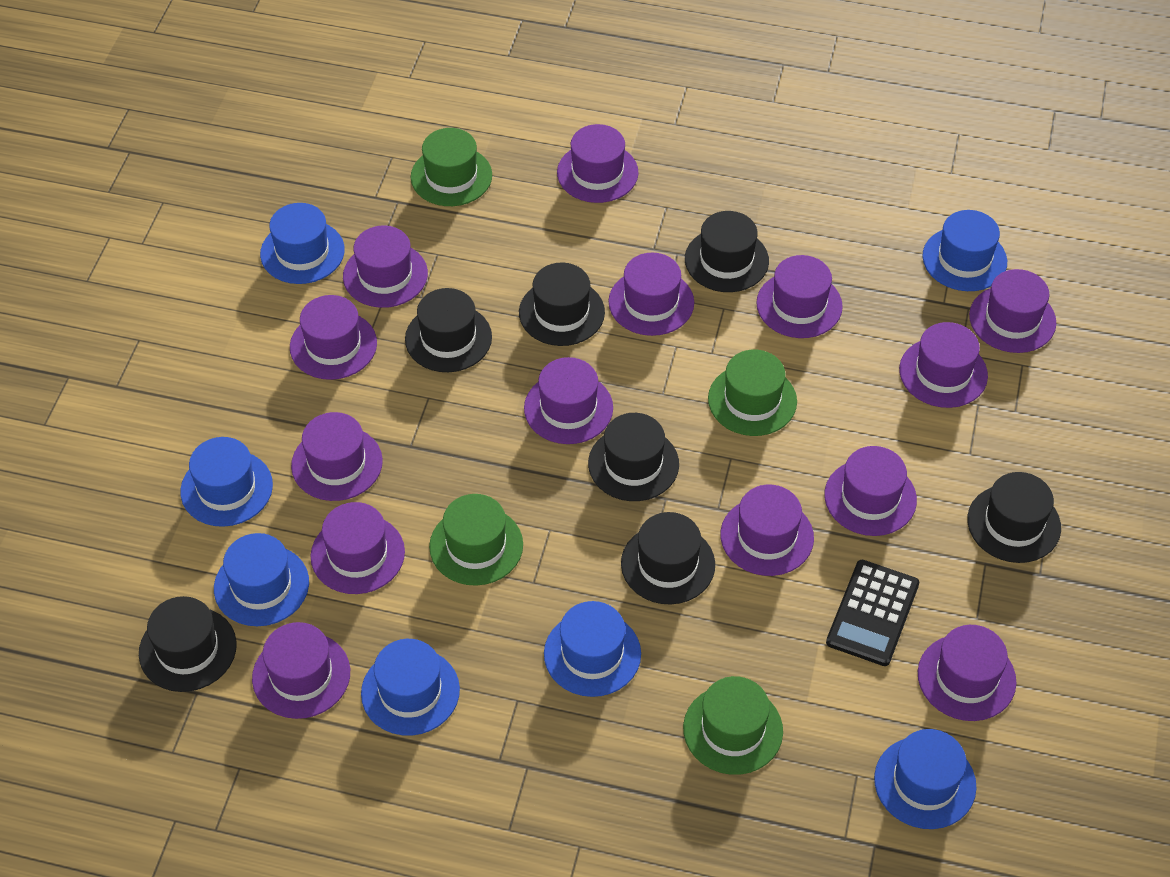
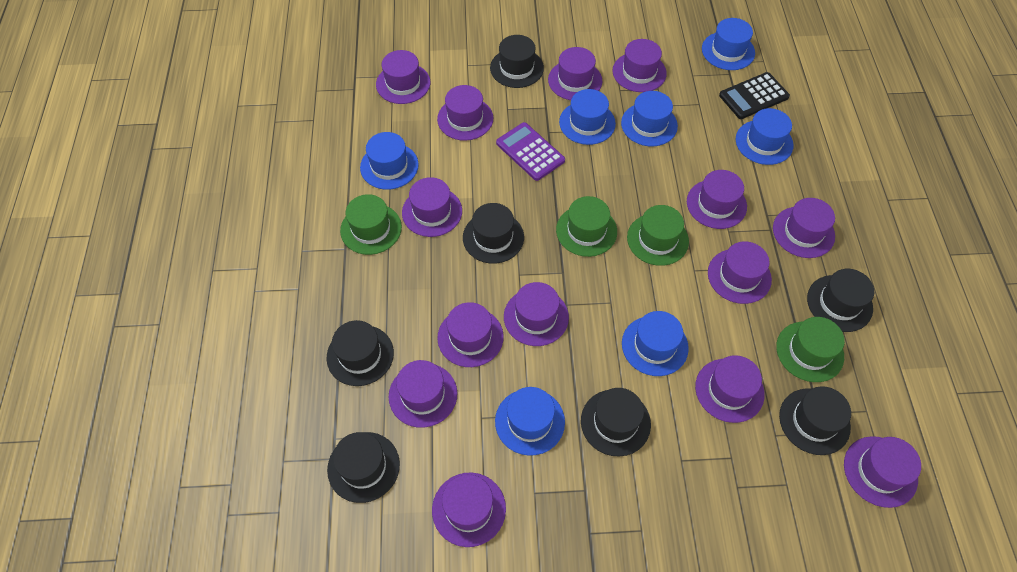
purple calculator: 0 -> 1

